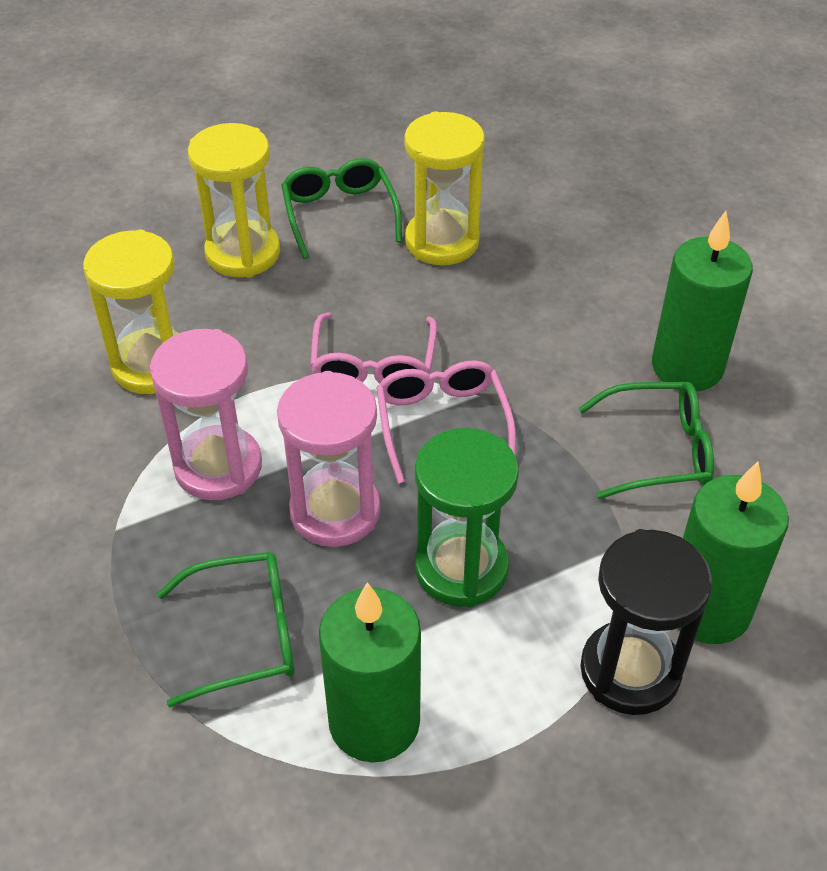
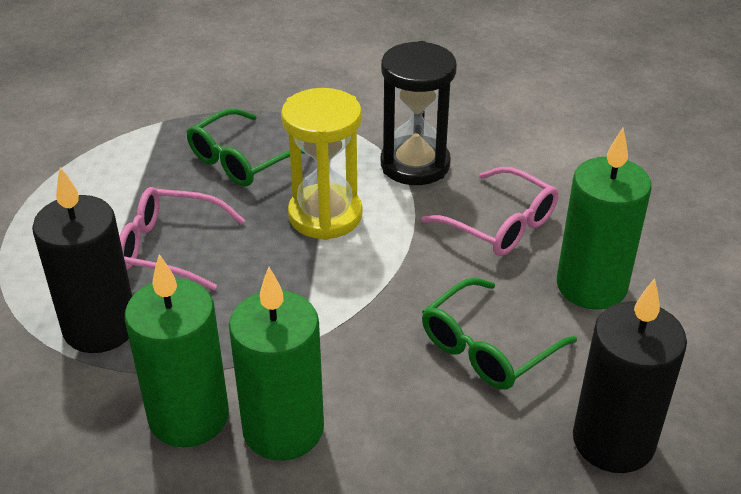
black candle: 0 -> 2
green glasses: 3 -> 2
green hourglass: 1 -> 0
pink hourglass: 2 -> 0
yellow hourglass: 3 -> 1

